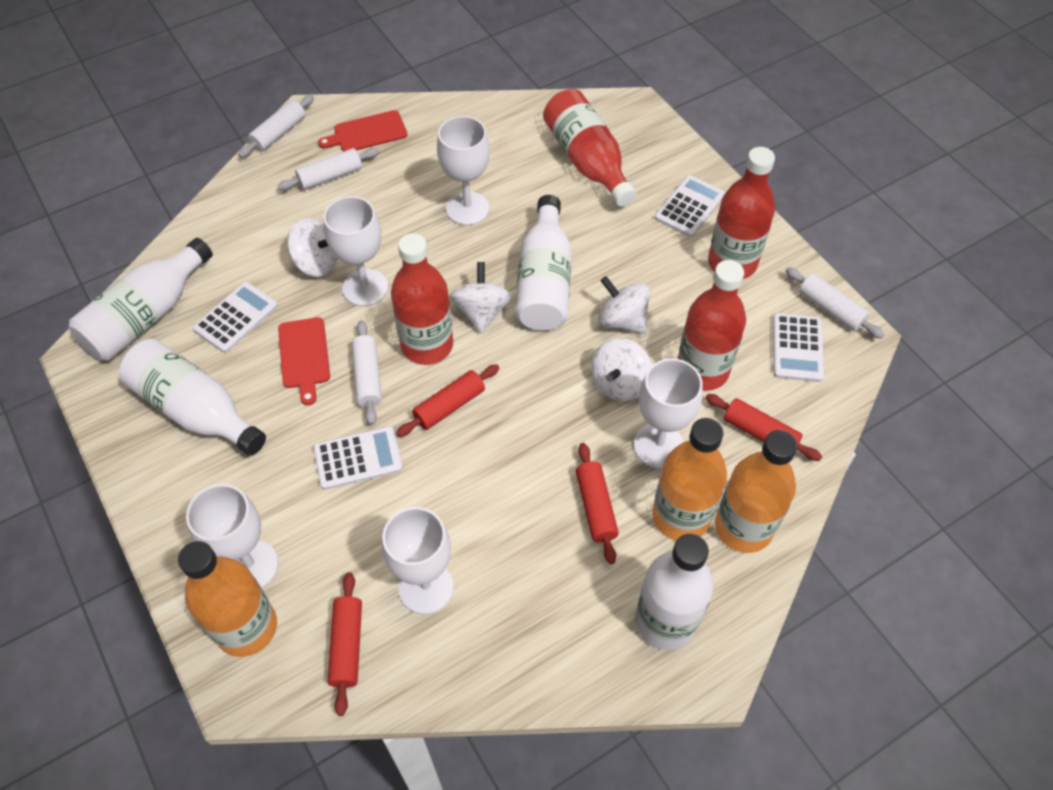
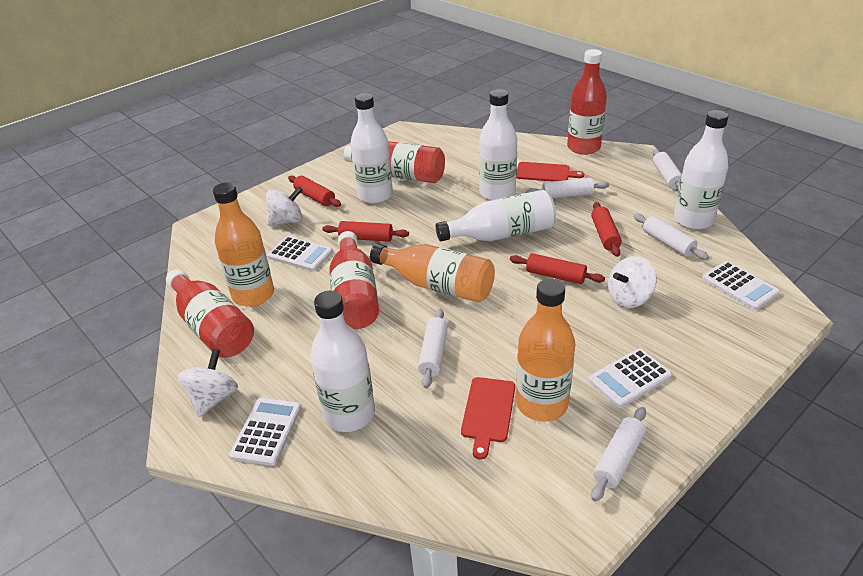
white bottle: 4 -> 5
white goblet: 5 -> 0
white rolling pin: 4 -> 5
white spinning top: 4 -> 3

